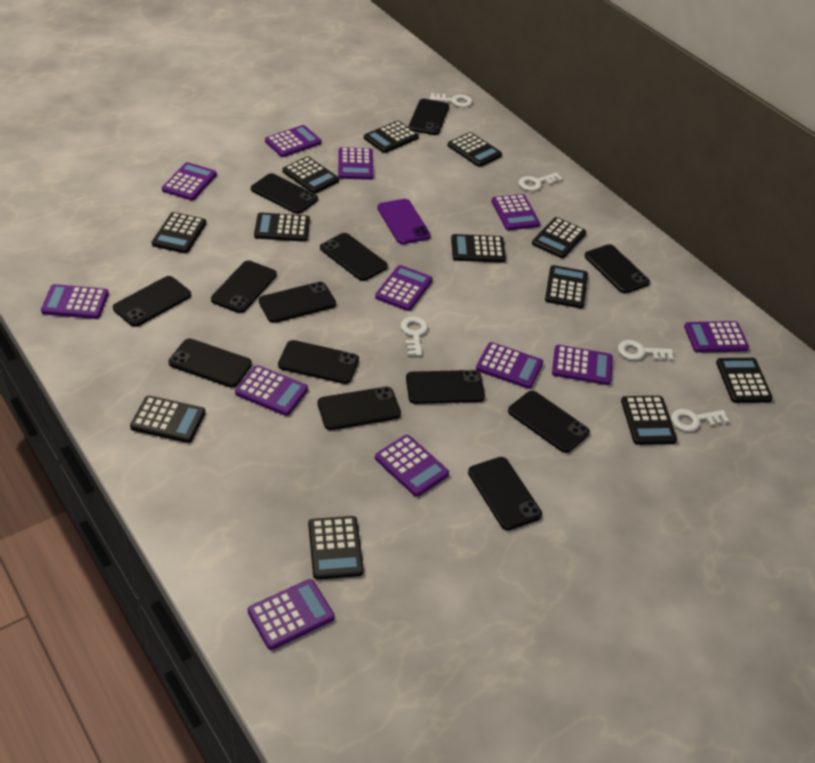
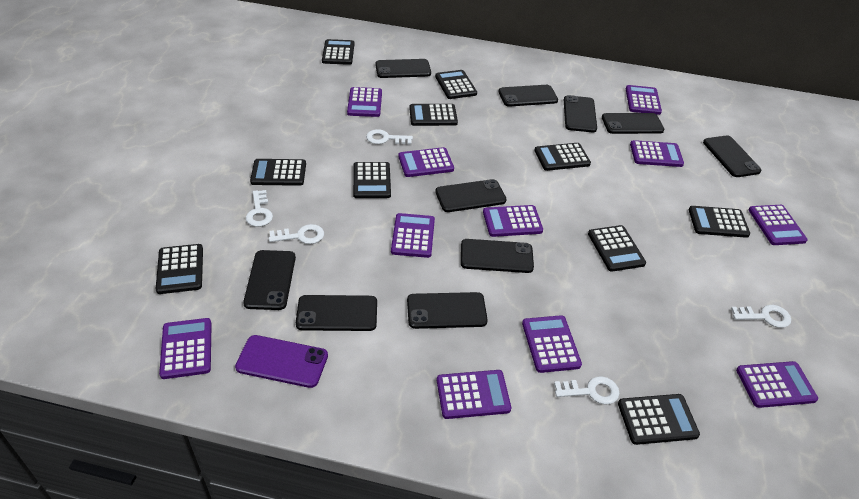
black calculator: 12 -> 10
black phone: 13 -> 10
purple calculator: 12 -> 11

